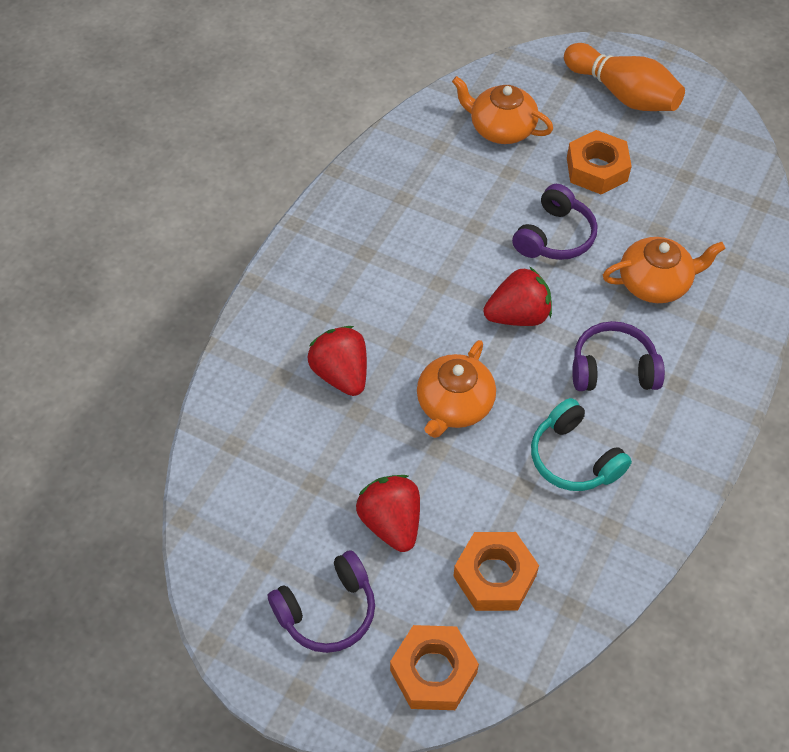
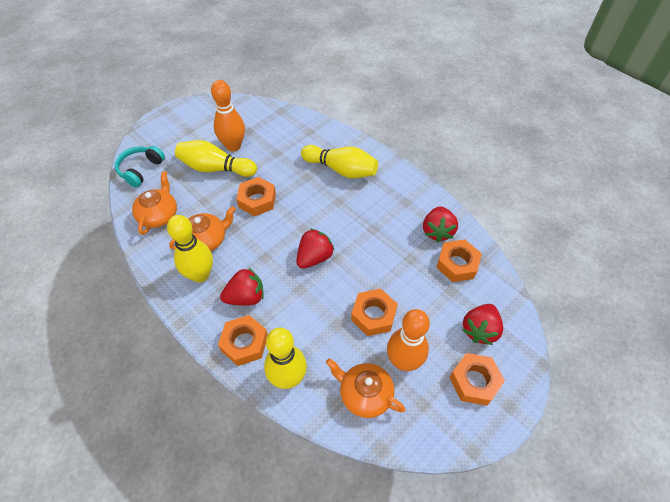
orange bowling pin: 1 -> 2
orange nut: 3 -> 5
purple headphones: 3 -> 0
red strawberry: 3 -> 4
yellow bowling pin: 0 -> 4

